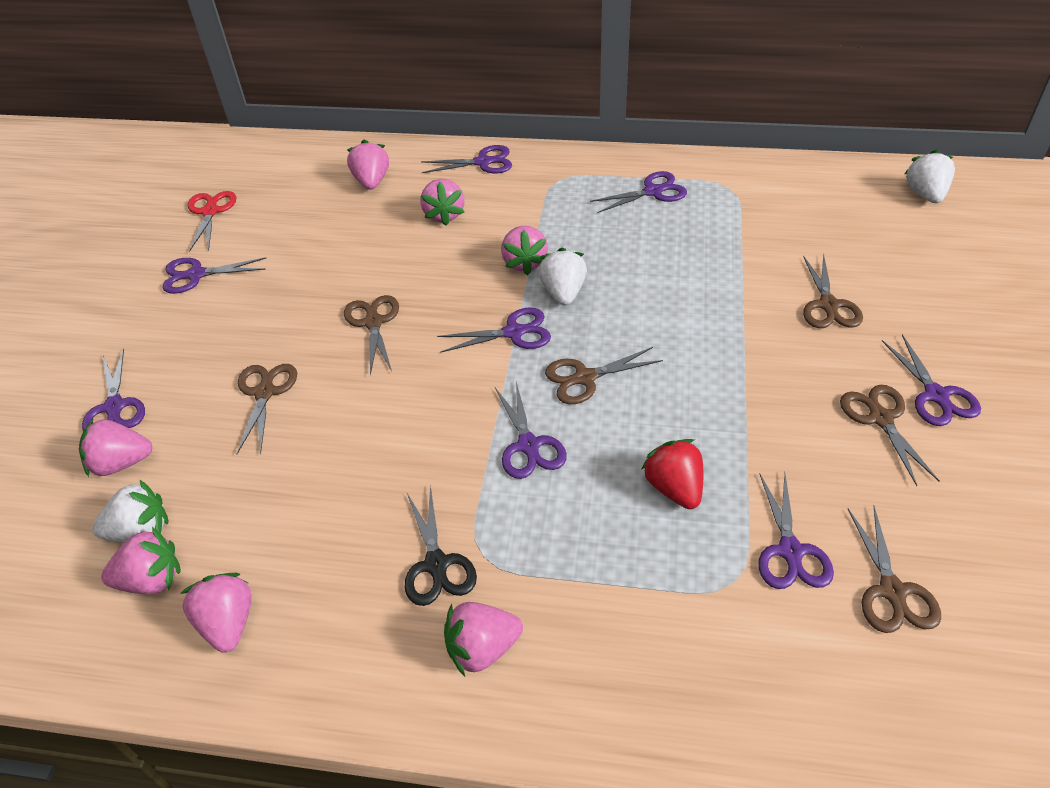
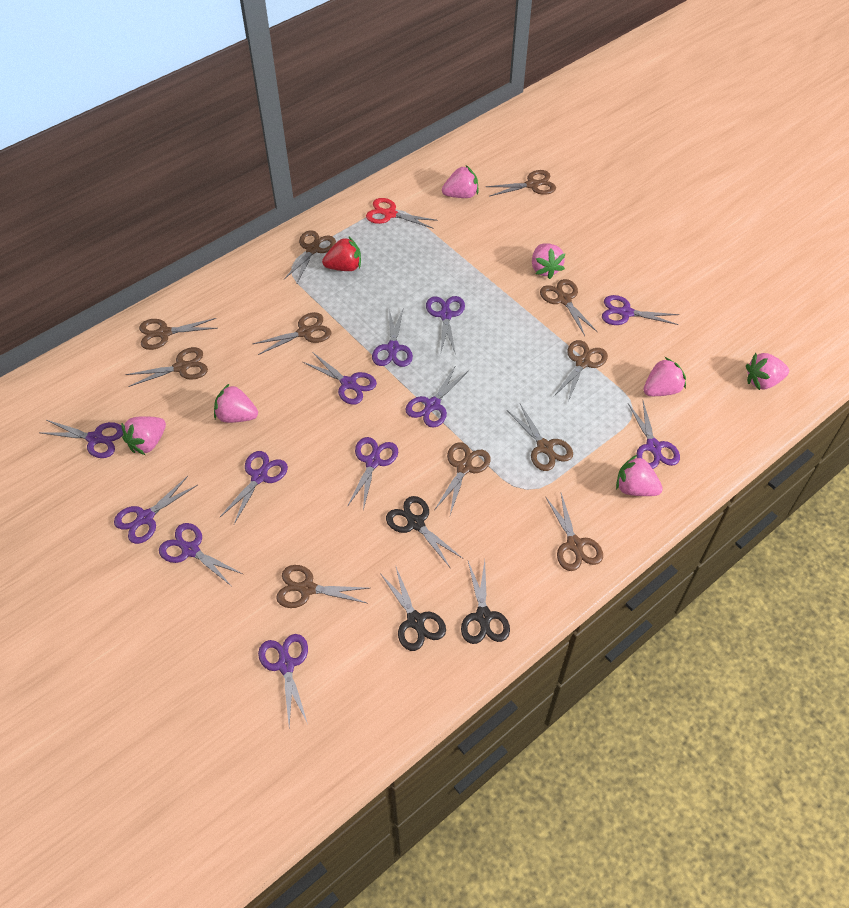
black scissors: 1 -> 3
brown scissors: 6 -> 11
purple scissors: 8 -> 12
white strawberry: 3 -> 0

